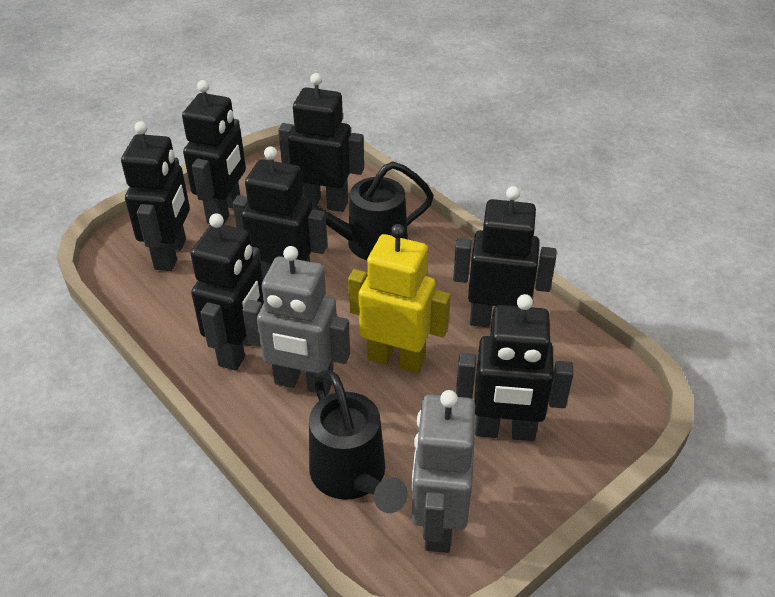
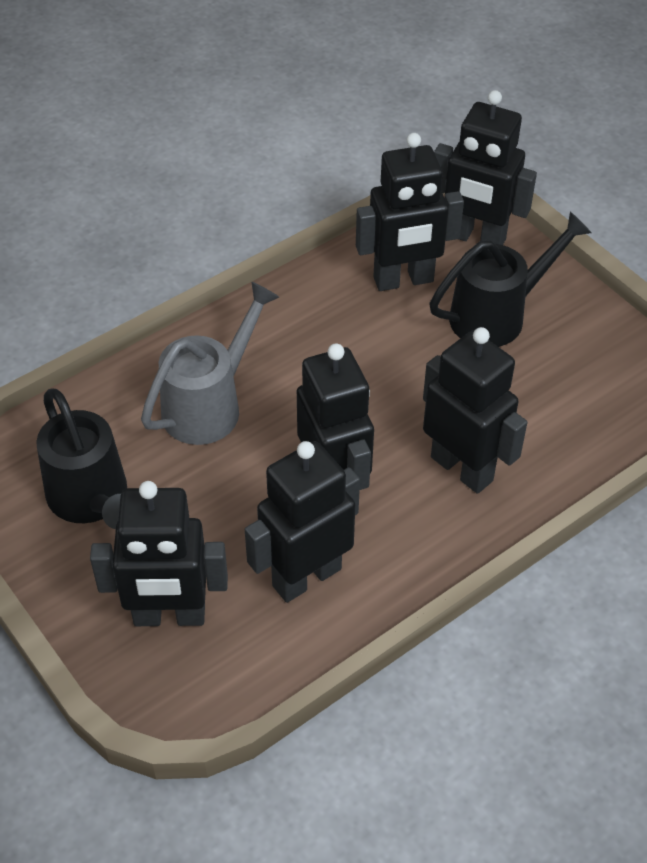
black robot: 7 -> 6
grey robot: 2 -> 0
grey watering can: 0 -> 1
yellow robot: 1 -> 0

